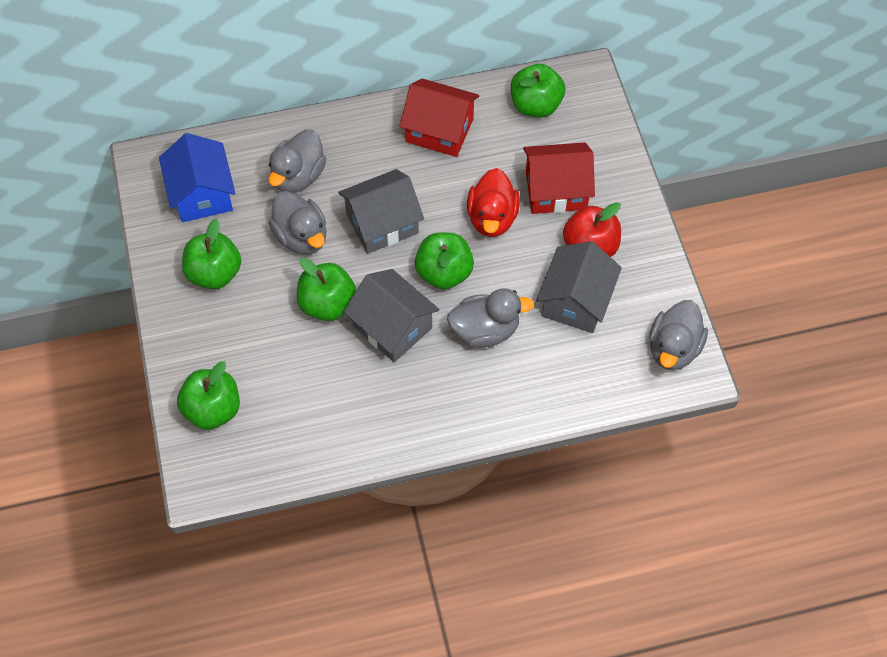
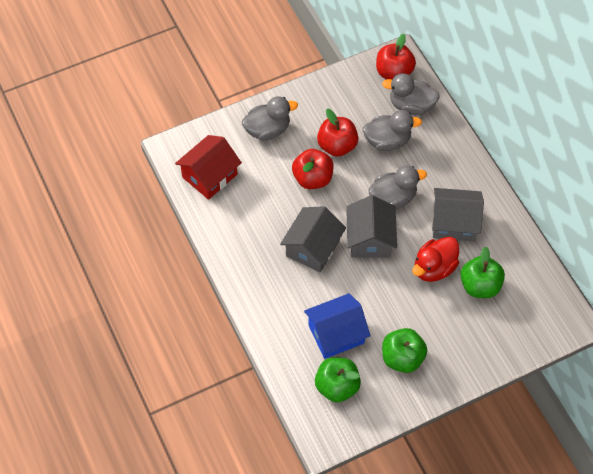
green apple: 5 -> 3
red apple: 1 -> 3
red house: 2 -> 1

